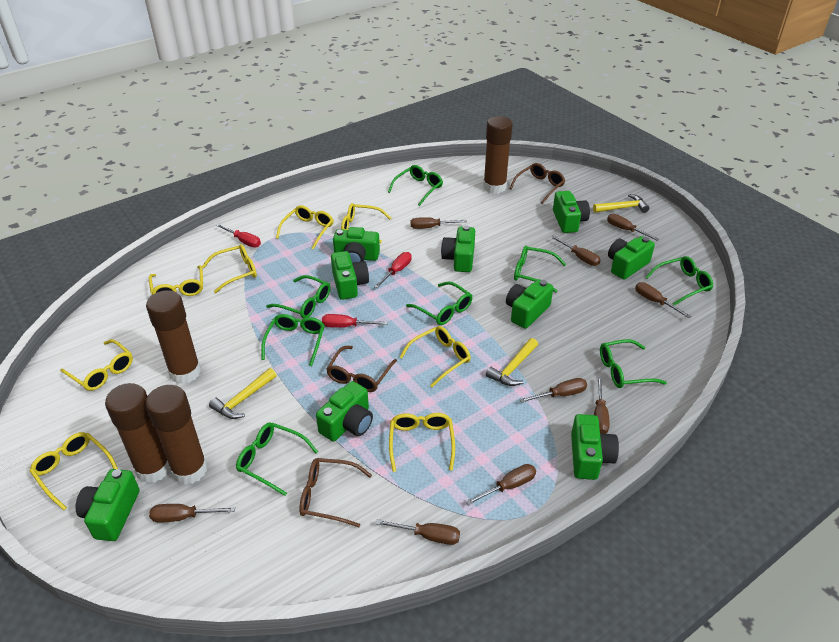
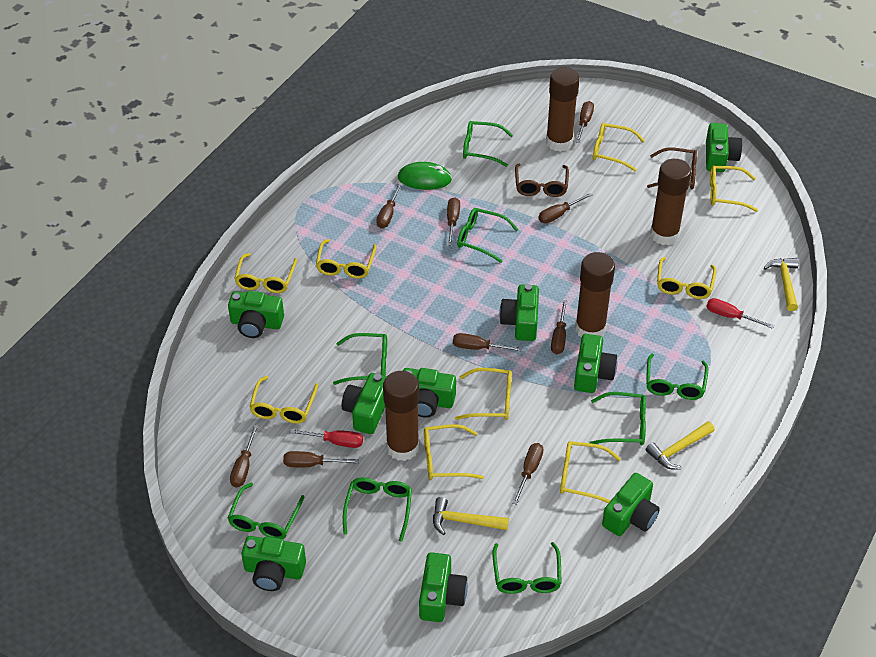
brown glasses: 3 -> 2
green mouse: 0 -> 1
red screwdriver: 3 -> 2
yellow glasses: 8 -> 9

